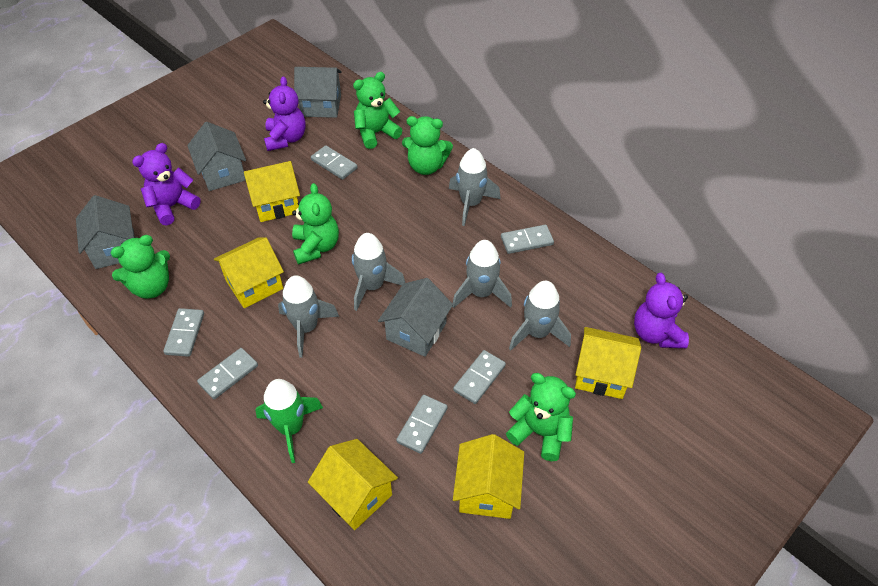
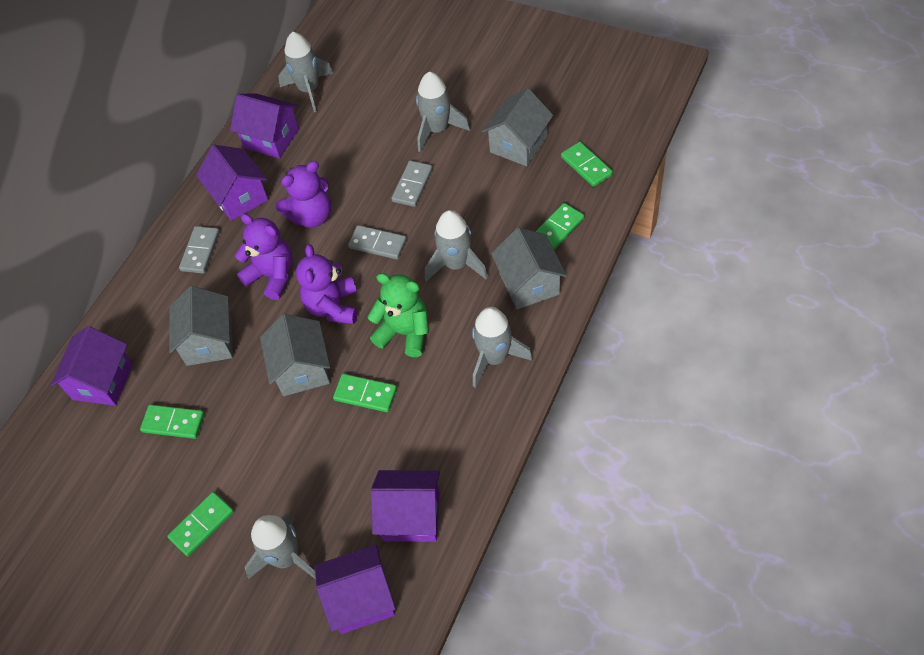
green domino: 0 -> 5
green rocket: 1 -> 0
green teddy bear: 5 -> 1
grey domino: 6 -> 3
purple house: 0 -> 5
yellow house: 5 -> 0

